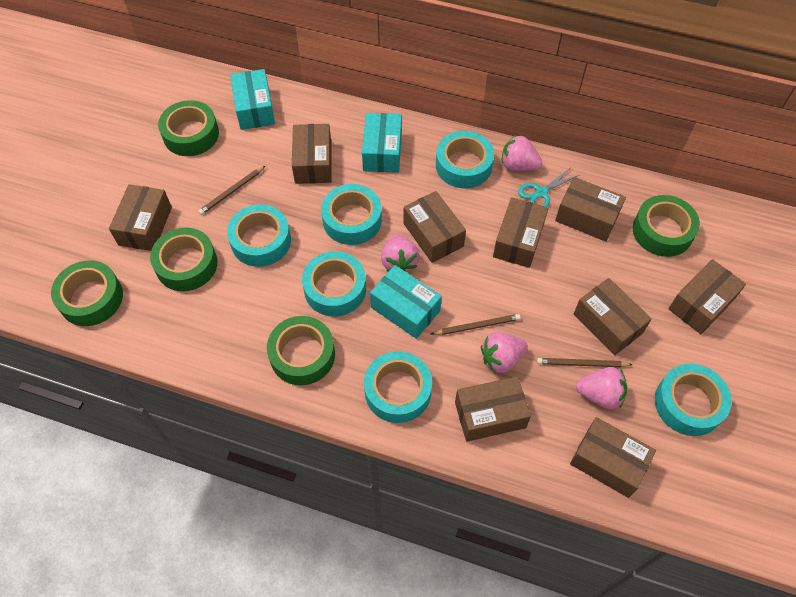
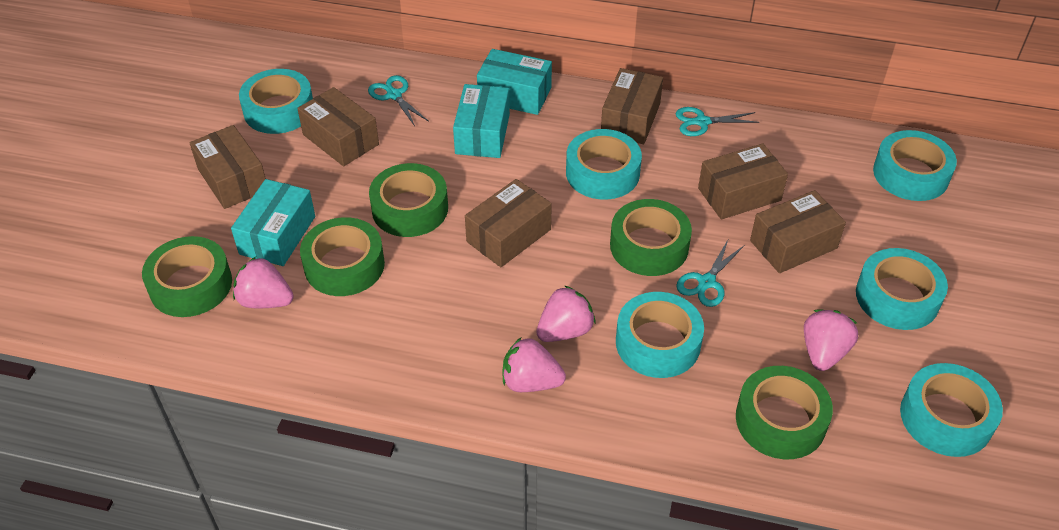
brown box: 9 -> 6
brown pencil: 3 -> 0
turquoise scissors: 1 -> 3

